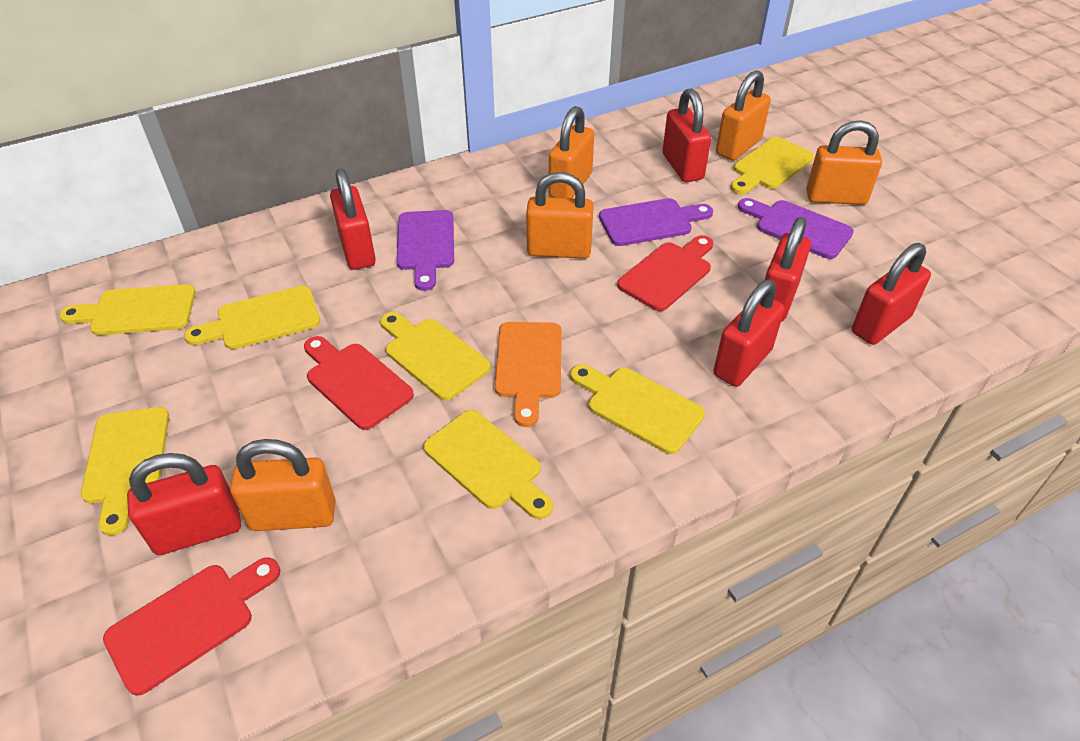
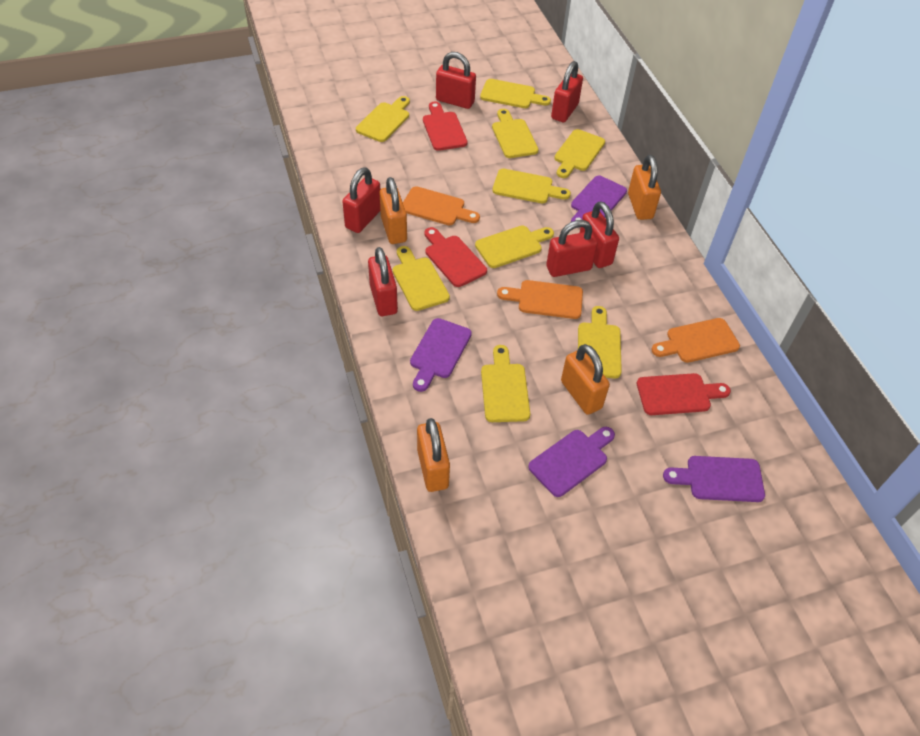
orange cutting board: 1 -> 3
orange padlock: 5 -> 4
purple cutting board: 3 -> 4
yellow cutting board: 7 -> 9

